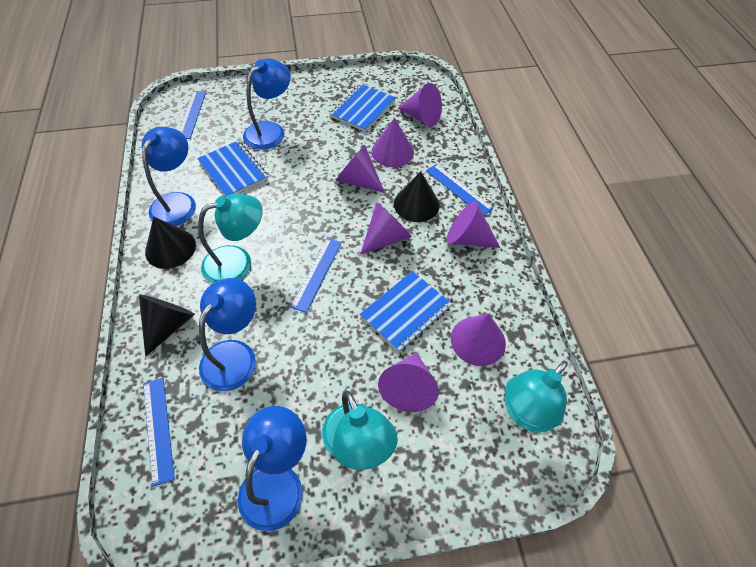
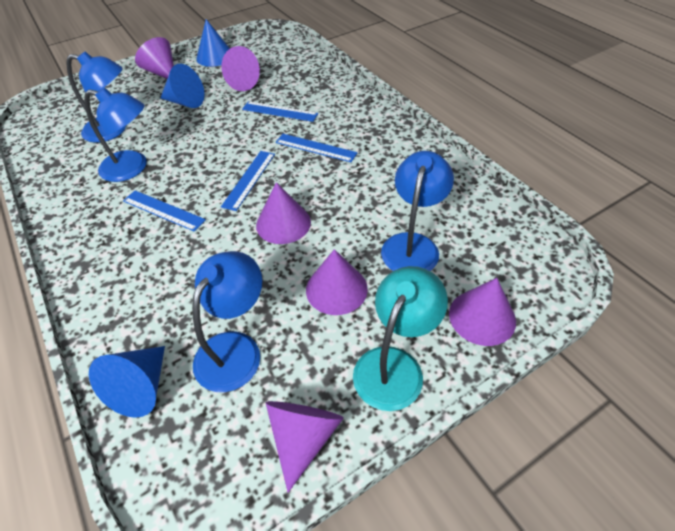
black cone: 3 -> 0
blue cone: 0 -> 3
blue notebook: 3 -> 0
purple cone: 7 -> 6
turquoise lamp: 3 -> 1

